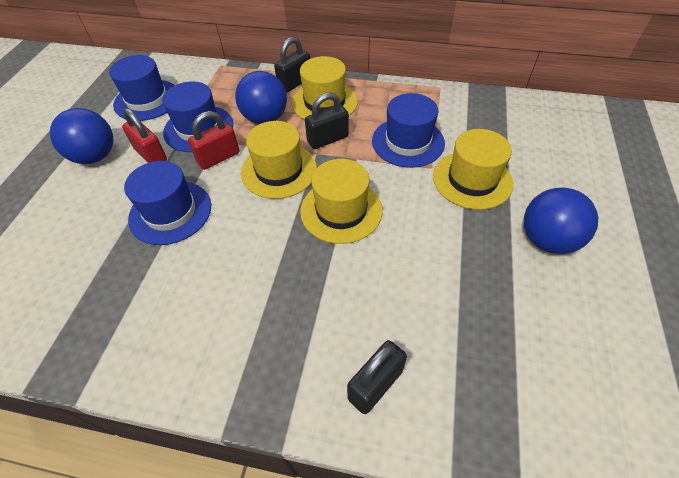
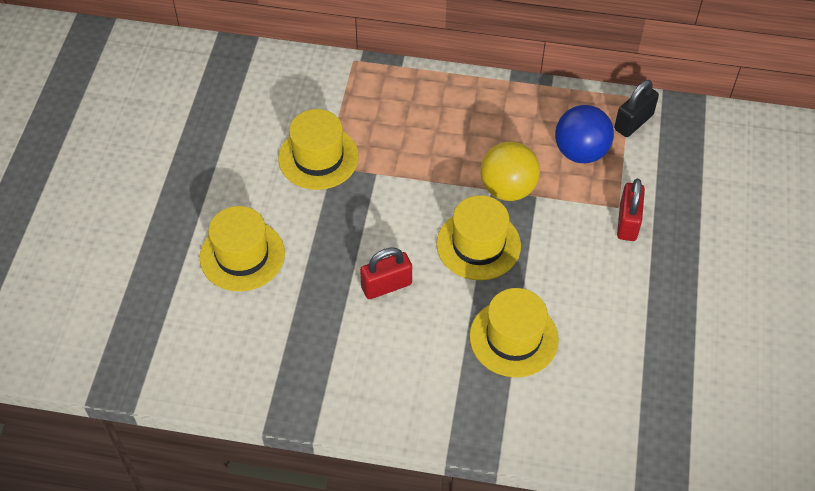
black padlock: 3 -> 1
blue ball: 3 -> 1
blue hat: 4 -> 0
yellow ball: 0 -> 1

